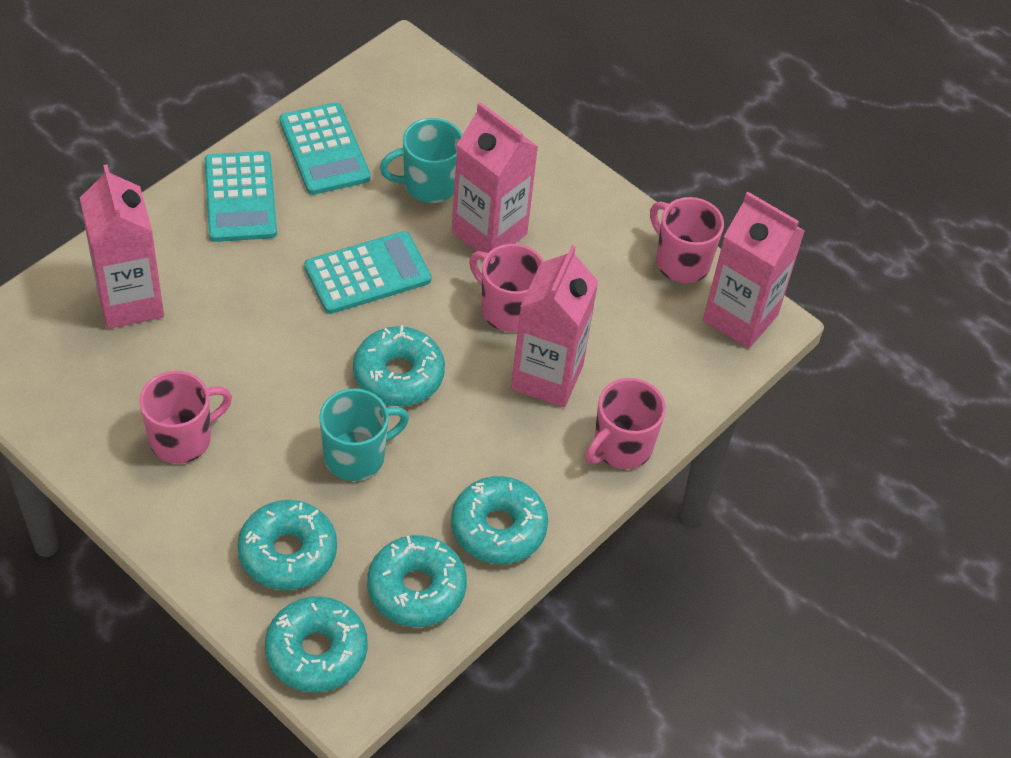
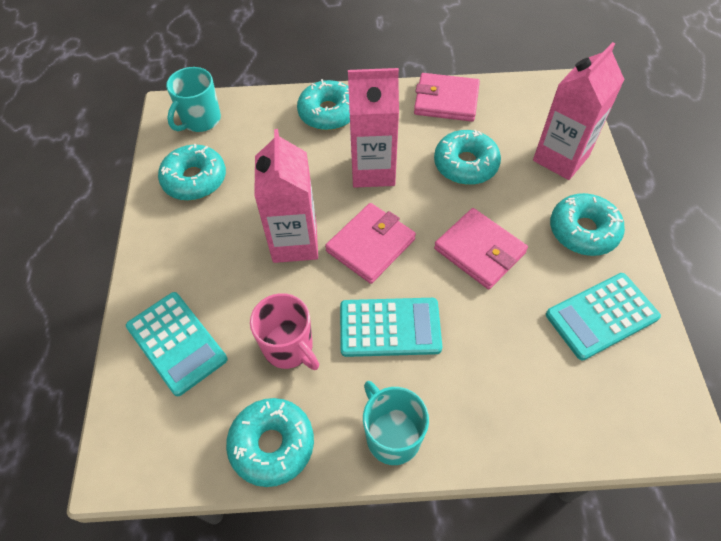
pink carton: 4 -> 3
pink mug: 4 -> 1
pink wallet: 0 -> 3

